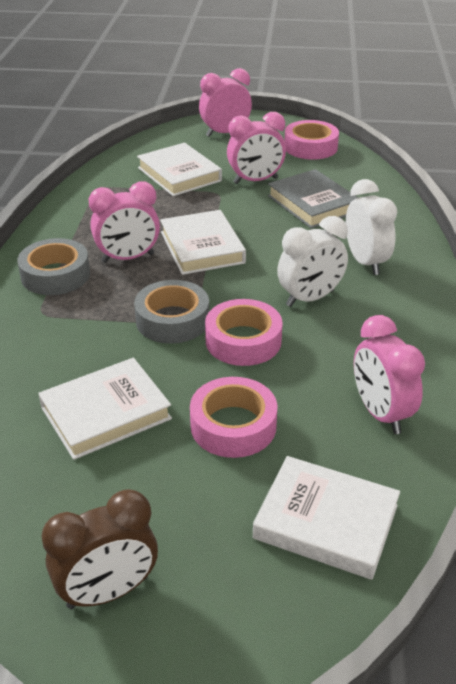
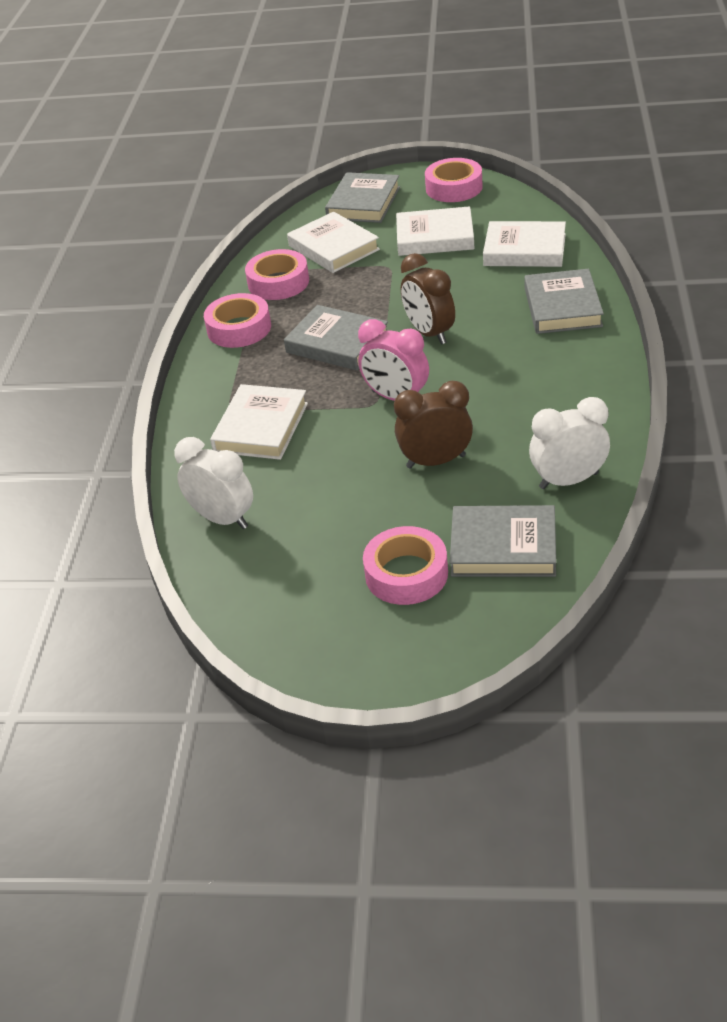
brown clock: 1 -> 2
grey book: 1 -> 4
grey tape: 2 -> 0
pink clock: 4 -> 1
pink tape: 3 -> 4

